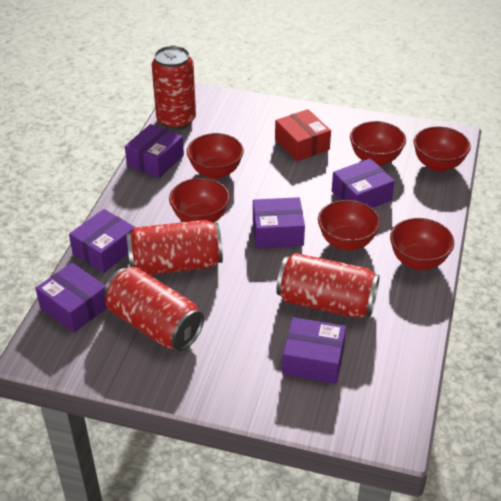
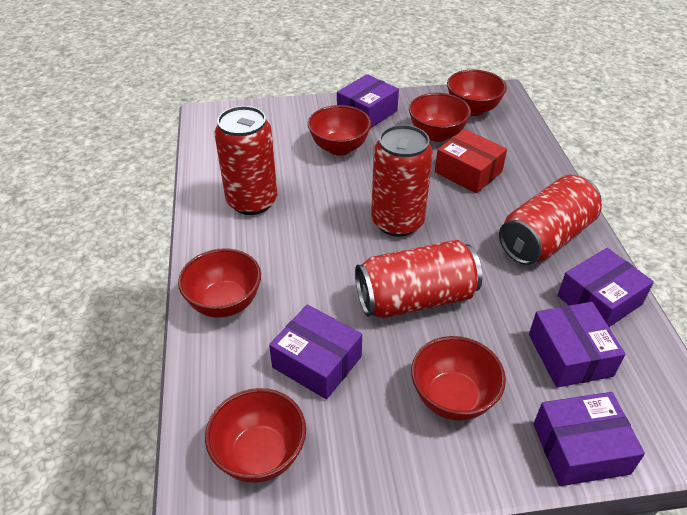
purple box: 6 -> 5

